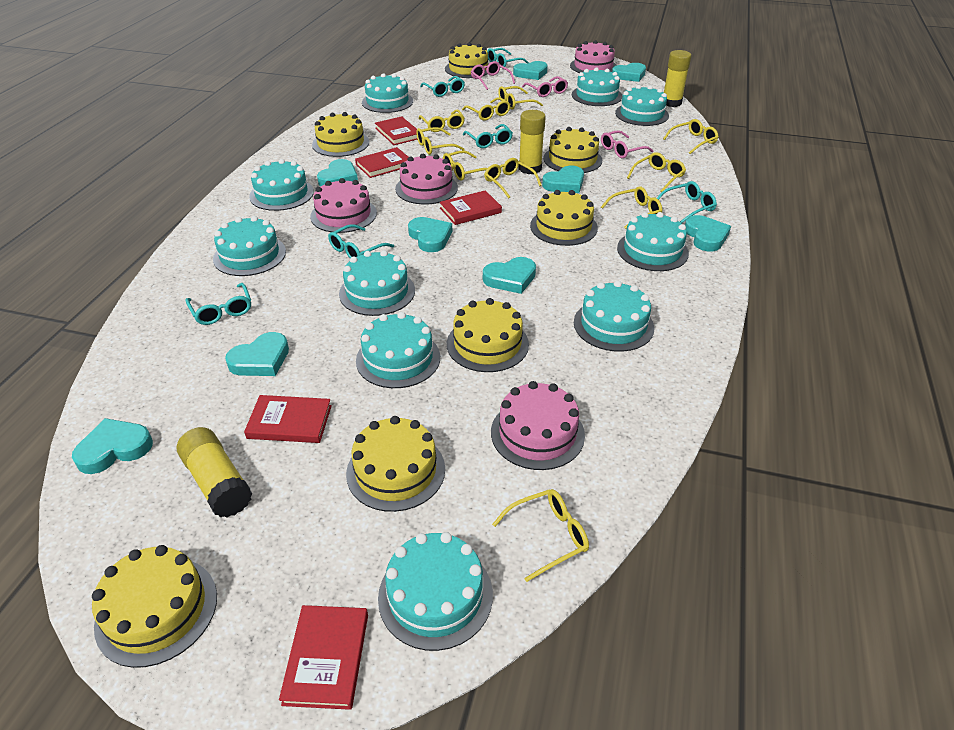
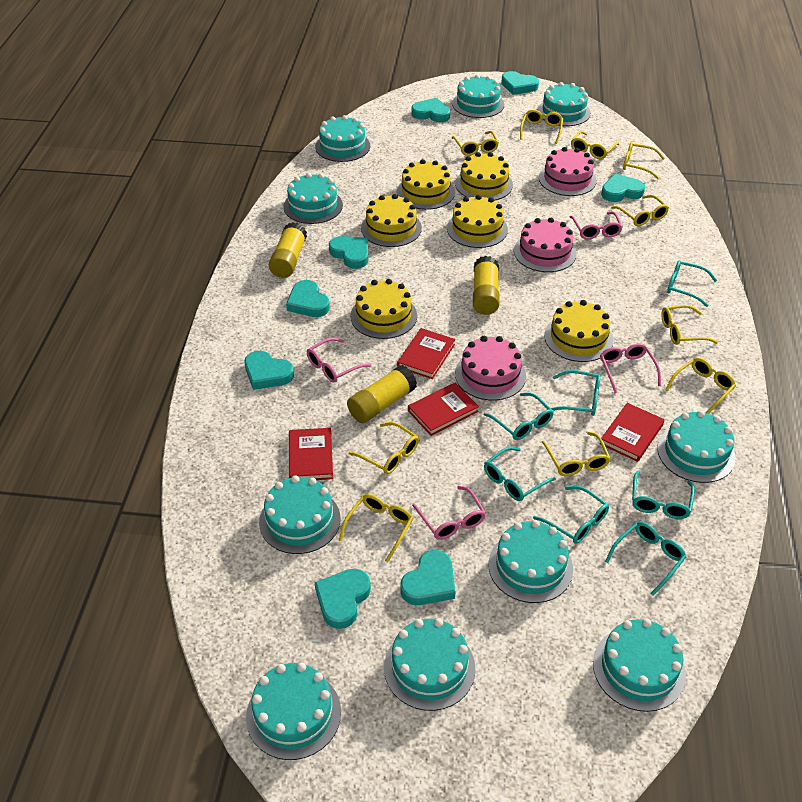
pink cake: 4 -> 3
pink glasses: 3 -> 4
red book: 5 -> 4
turquoise glasses: 6 -> 7
turquoise heart: 9 -> 8
yellow cake: 7 -> 6

